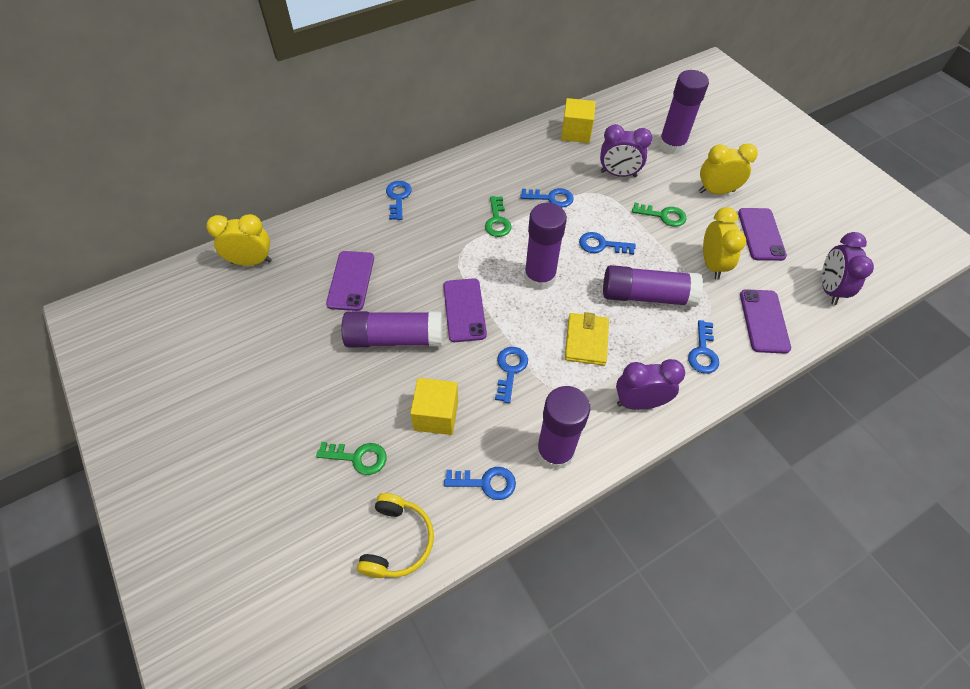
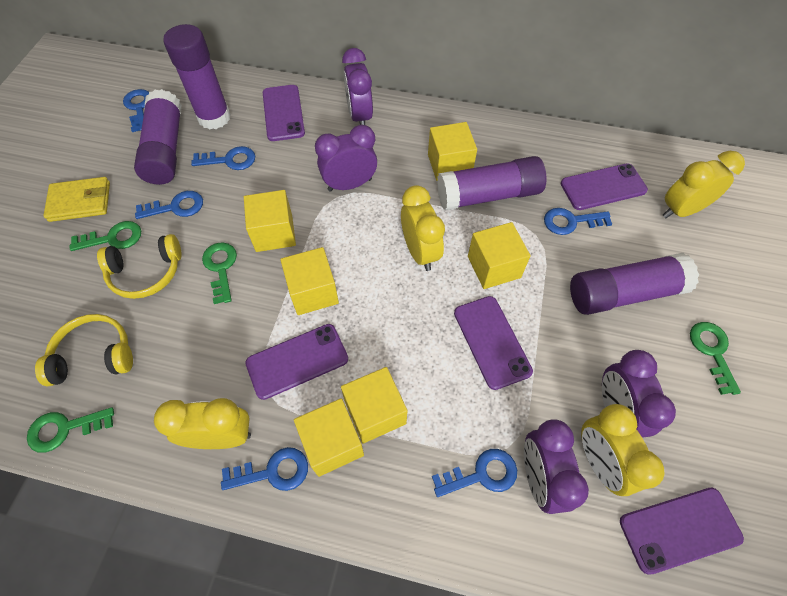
green key: 3 -> 4
purple clock: 3 -> 4
purple glue stick: 5 -> 4
purple phone: 4 -> 5
yellow clock: 3 -> 4
yellow cube: 2 -> 6
yellow headphones: 1 -> 2

